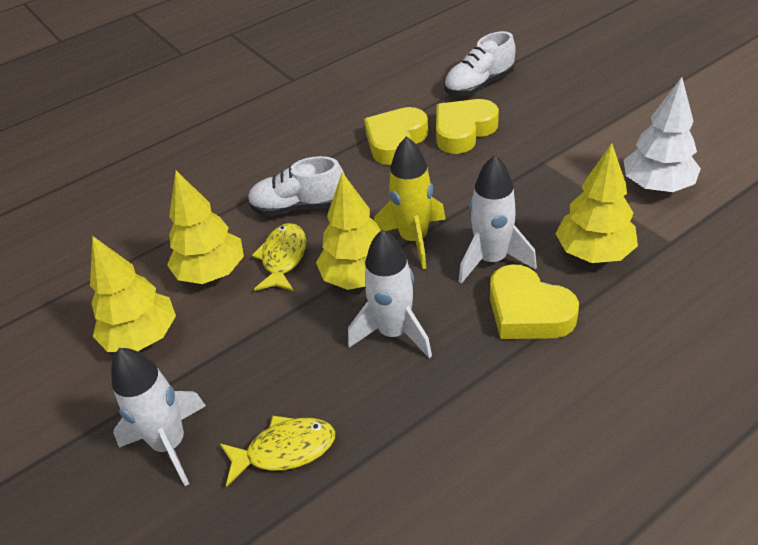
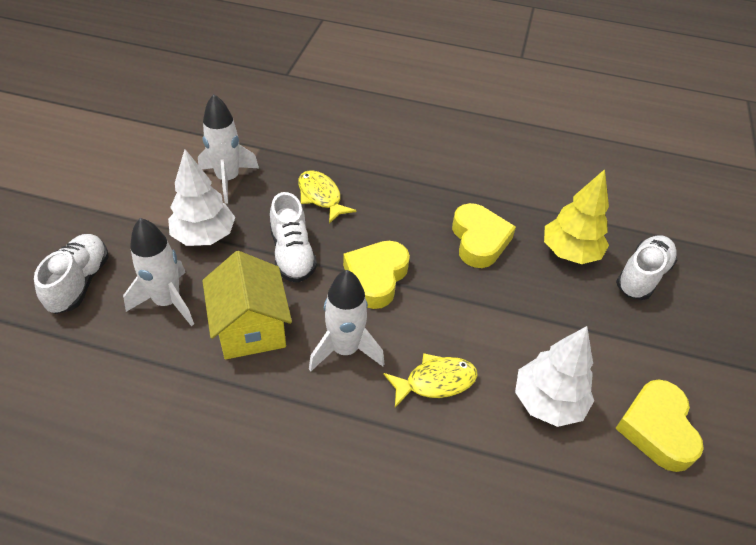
white shoe: 2 -> 3
white tree: 1 -> 2
yellow house: 0 -> 1
yellow rocket: 1 -> 0
yellow tree: 4 -> 1

